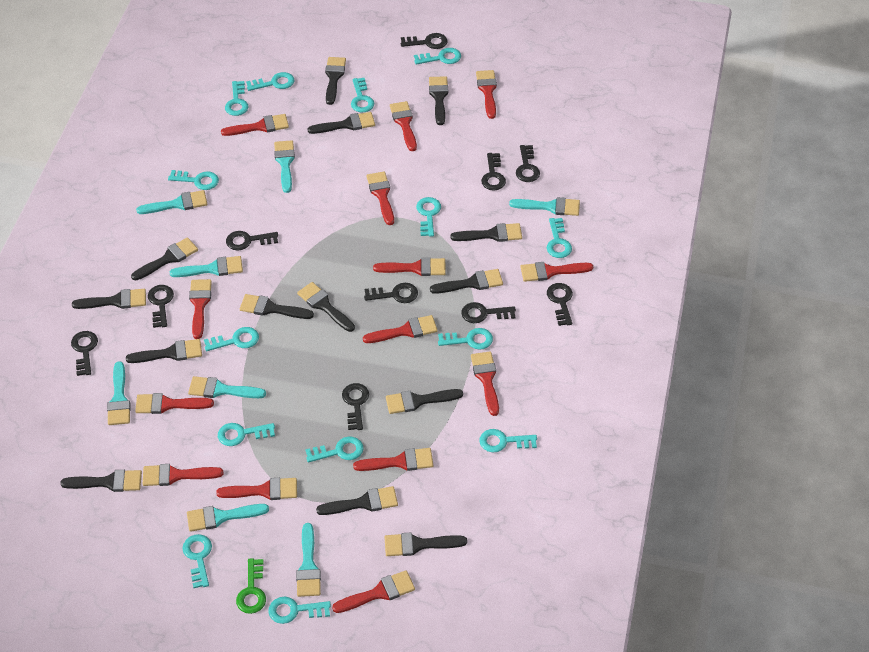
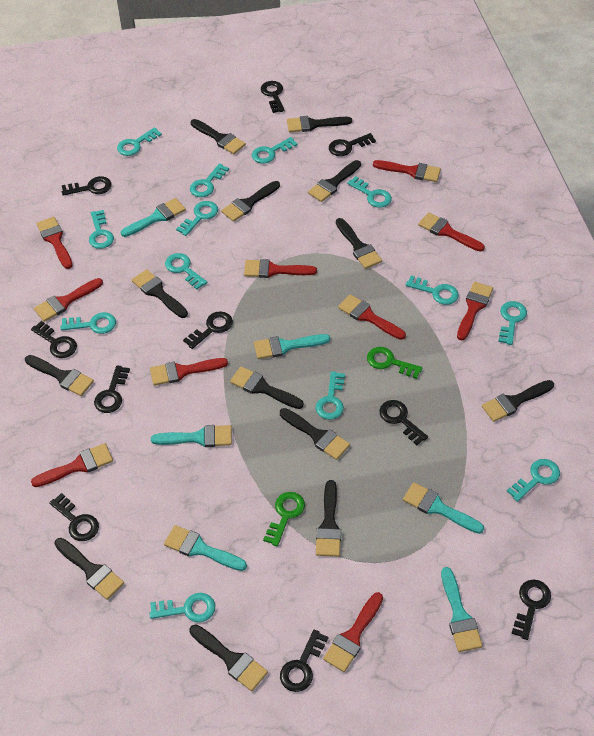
black brush: 14 -> 13
green key: 1 -> 2
red brush: 14 -> 10
turquoise brush: 8 -> 6
turquoise key: 14 -> 13

